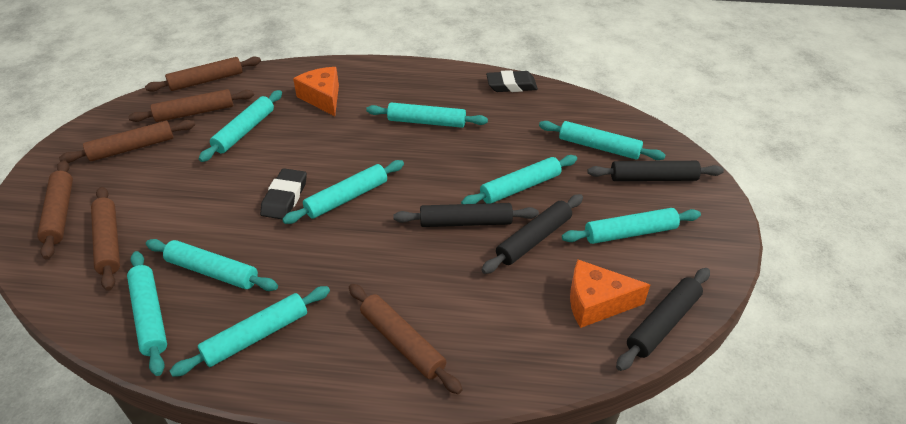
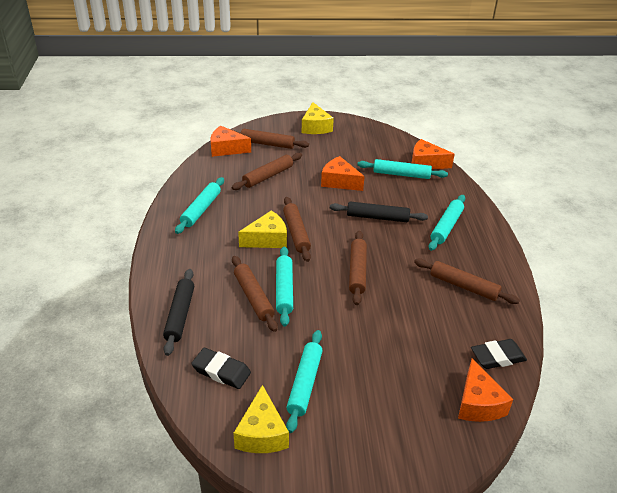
black rolling pin: 4 -> 2
orange cheese: 2 -> 4
turquoise rolling pin: 9 -> 5
yellow cheese: 0 -> 3

